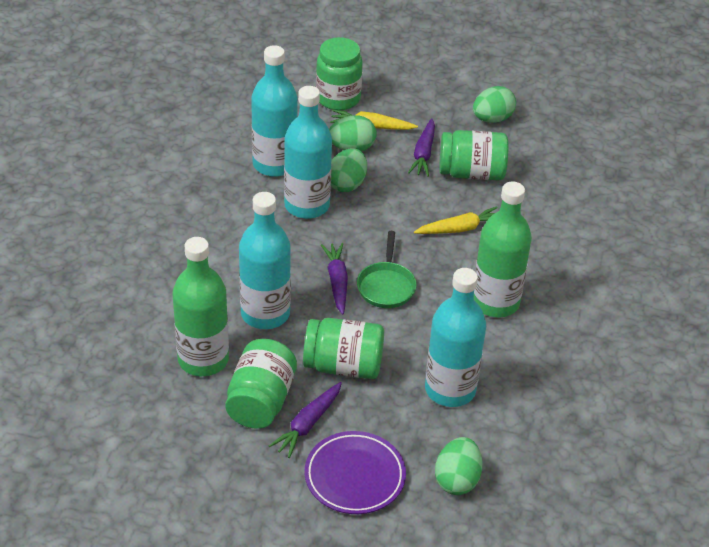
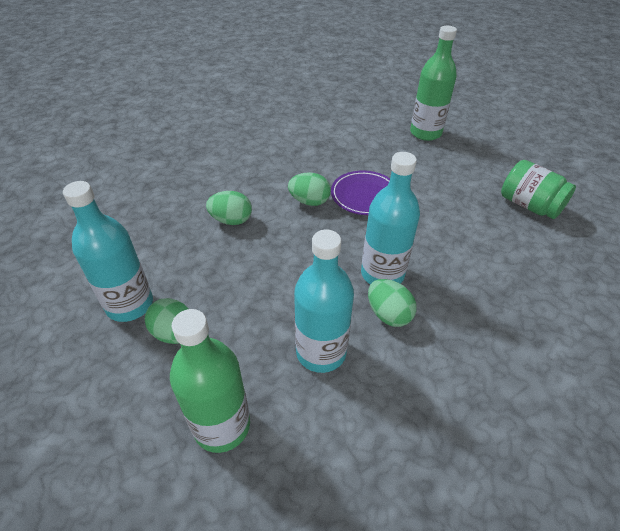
green jar: 4 -> 1
green pan: 1 -> 0
purple carrot: 3 -> 0
turquoise bottle: 4 -> 3
yellow carrot: 2 -> 0

